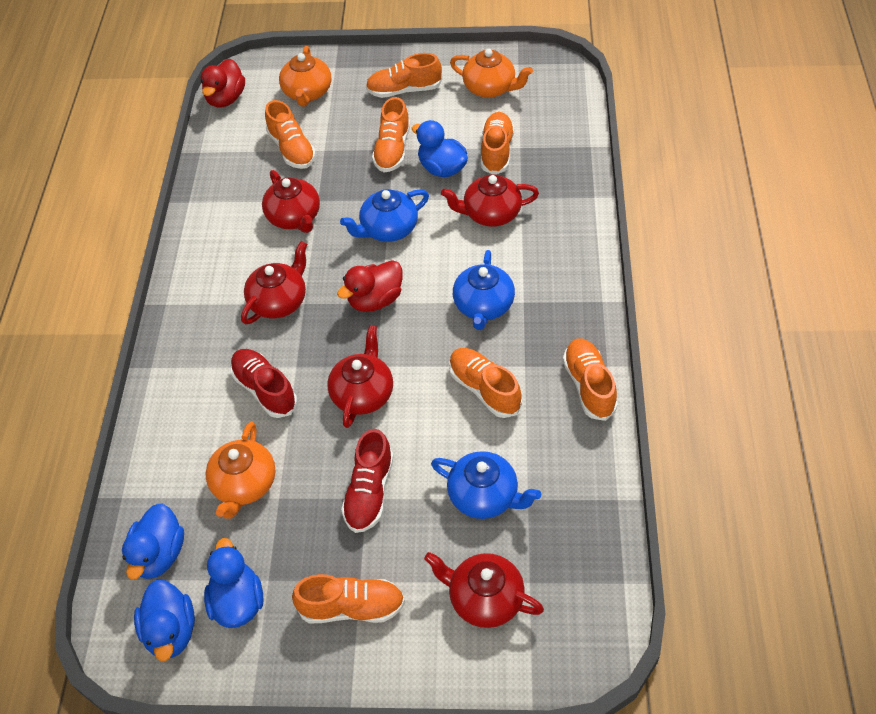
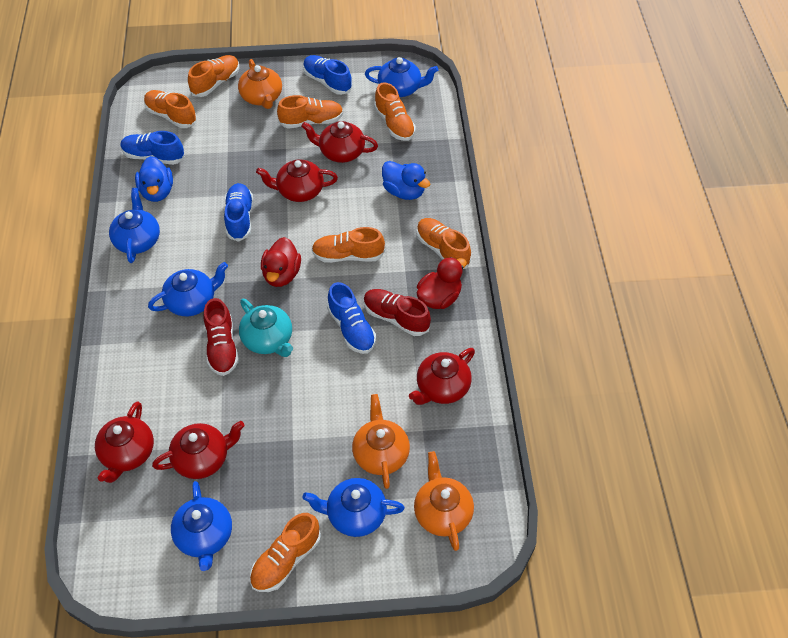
blue duck: 4 -> 2
blue shoe: 0 -> 4
blue teapot: 3 -> 5
turquoise teapot: 0 -> 1

